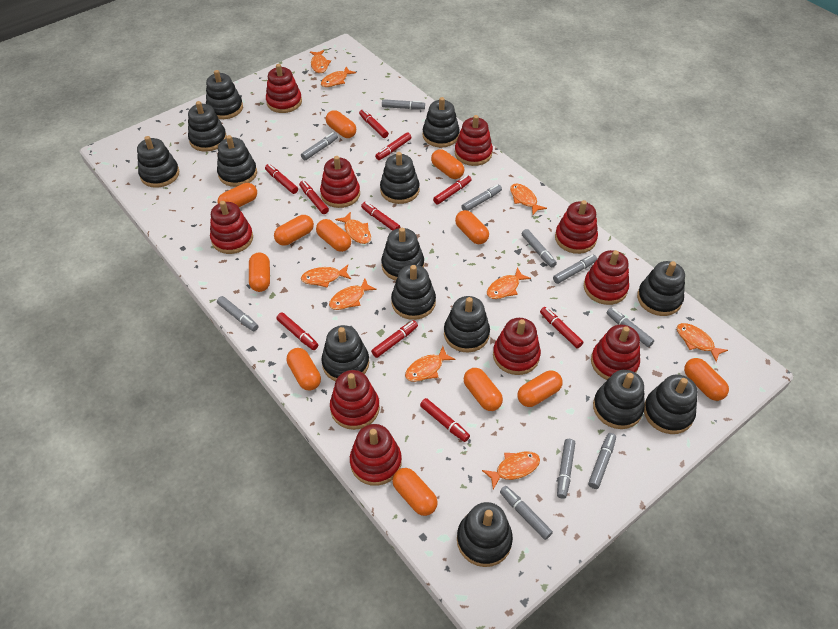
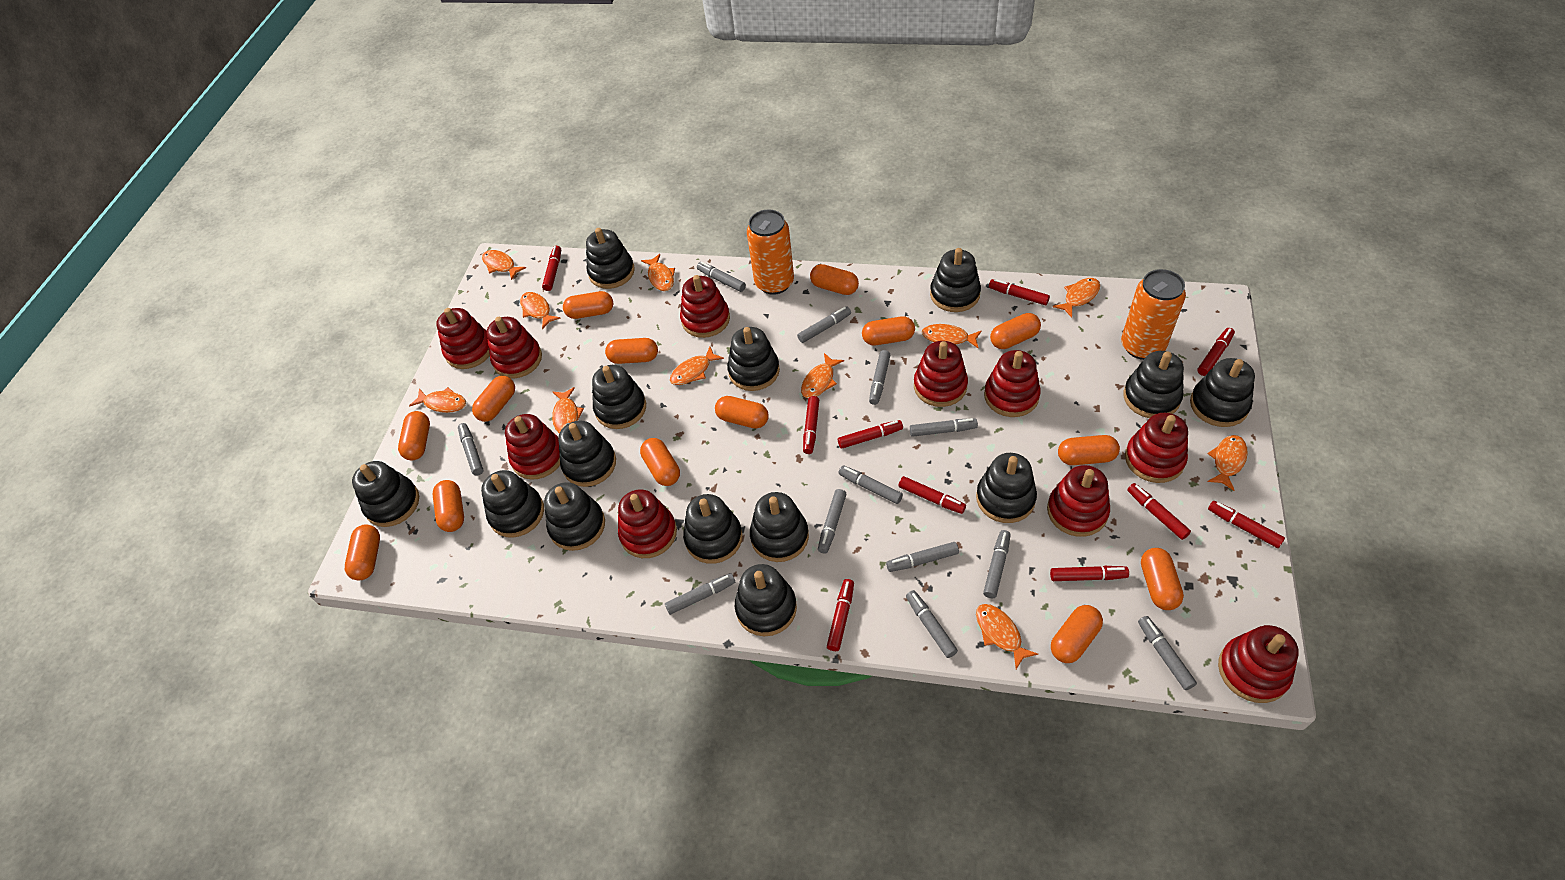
grey marker: 10 -> 12
orange can: 0 -> 2
orange capsule: 12 -> 14
orange fish: 10 -> 11

